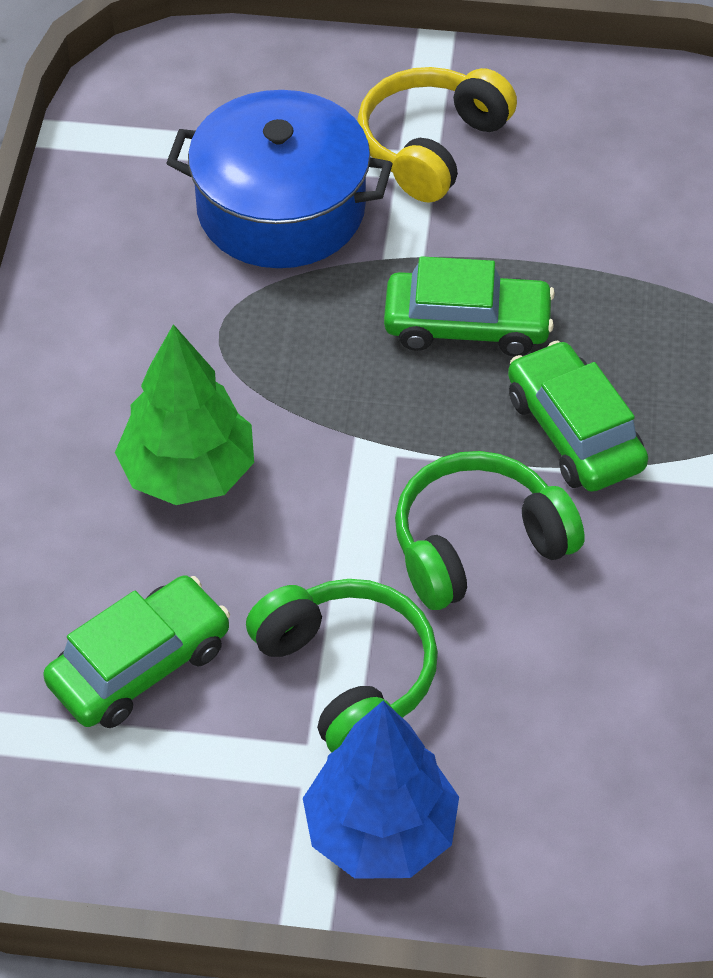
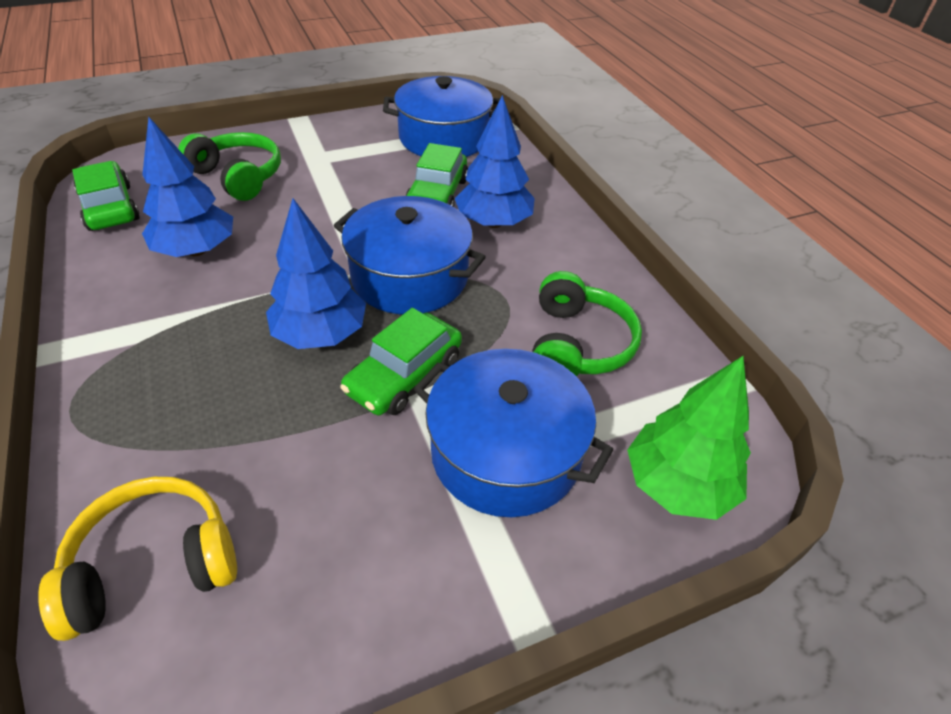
blue pot: 1 -> 3
blue tree: 1 -> 3

